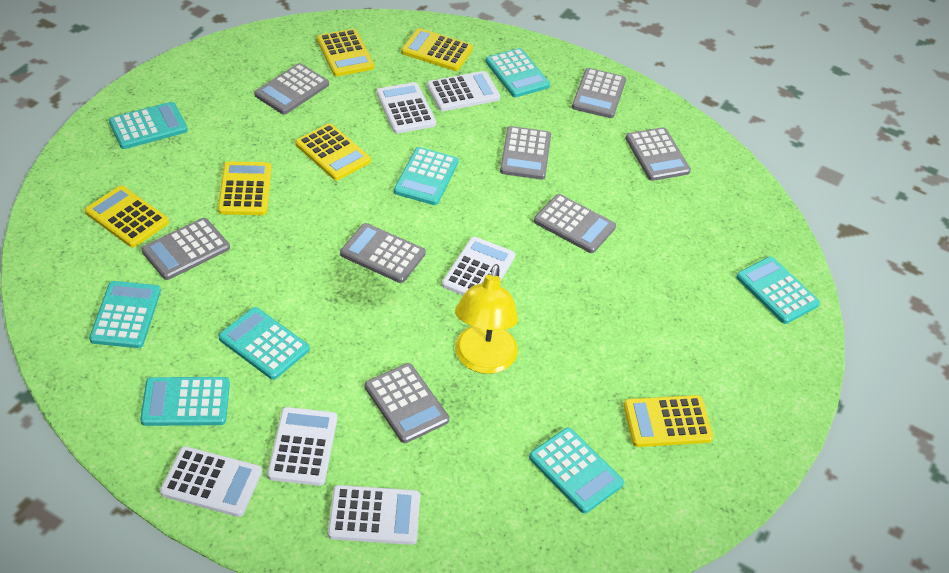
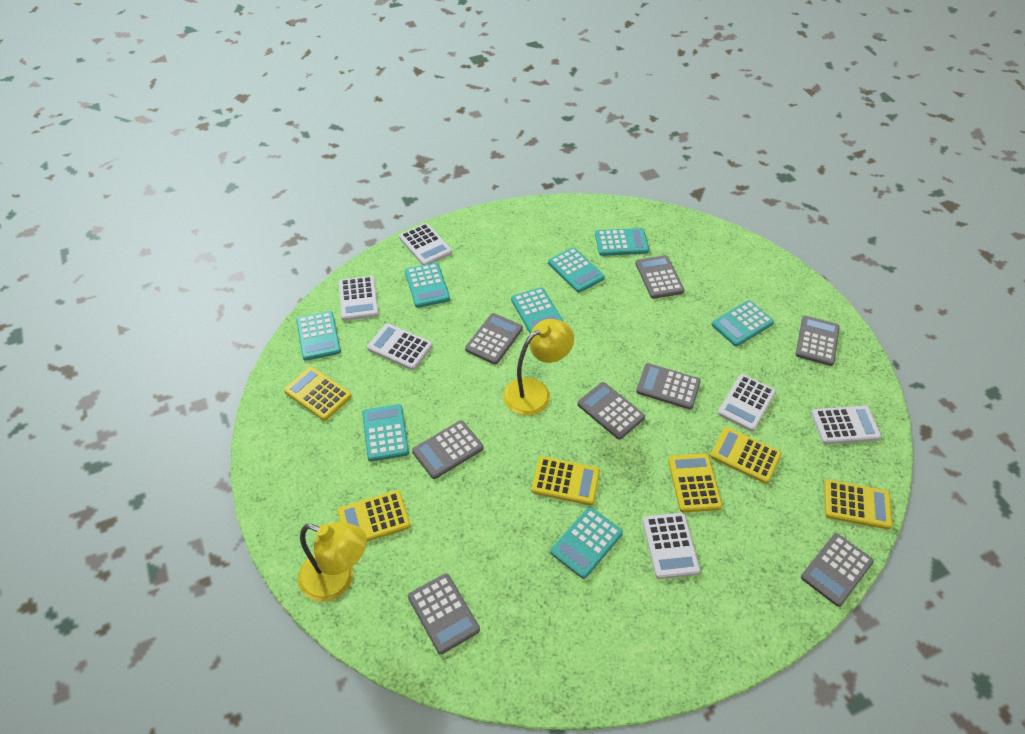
yellow lamp: 1 -> 2

